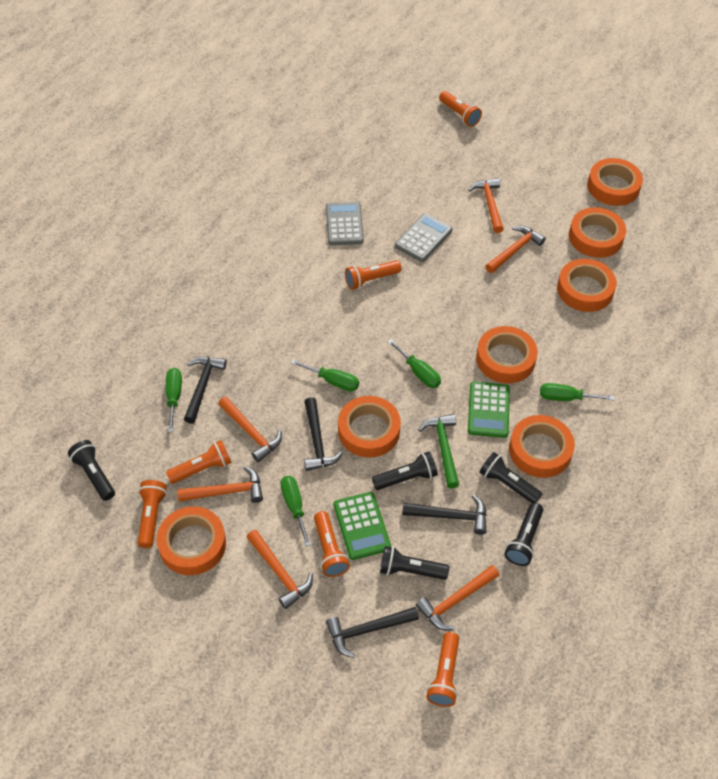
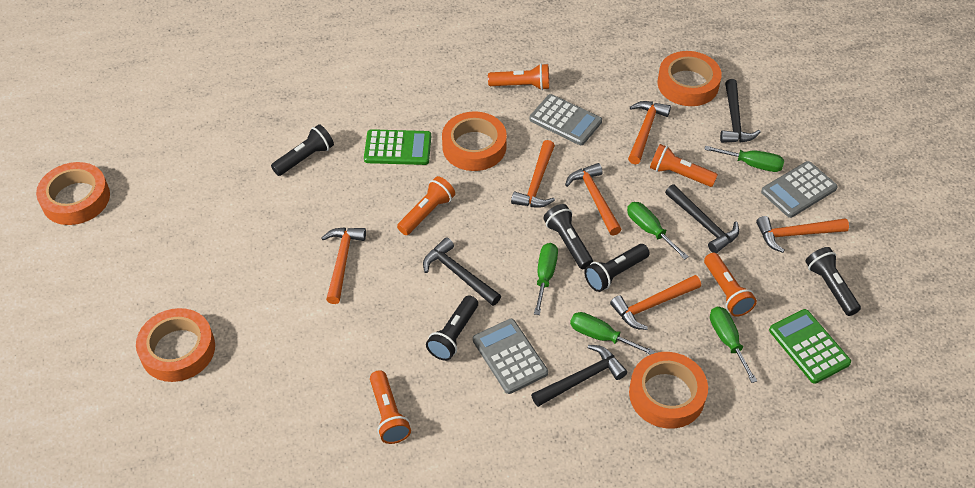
green hammer: 1 -> 0
grey calculator: 2 -> 3
orange flashlight: 6 -> 5
orange tape: 7 -> 5

